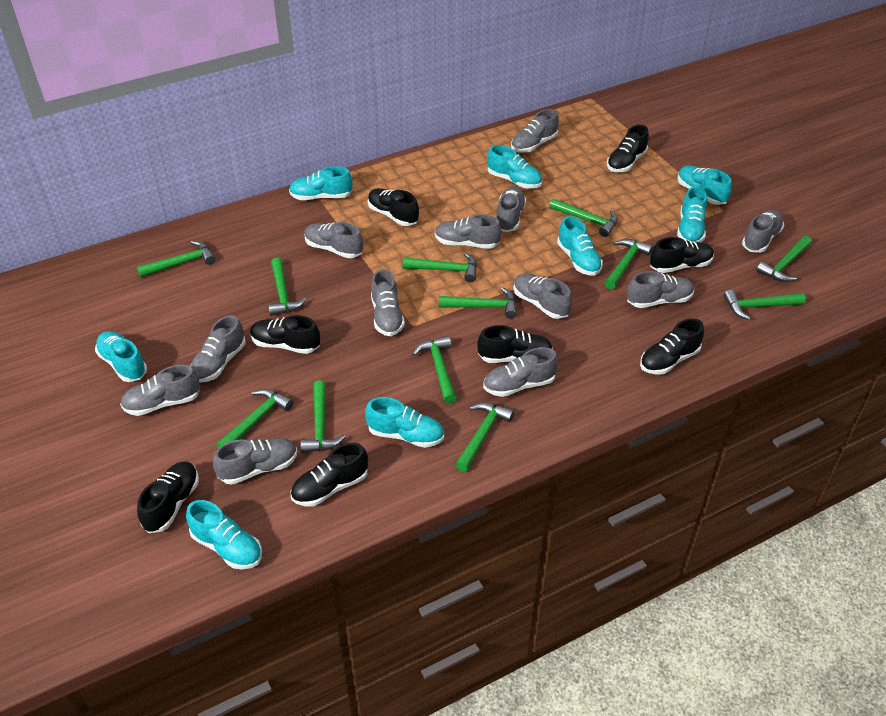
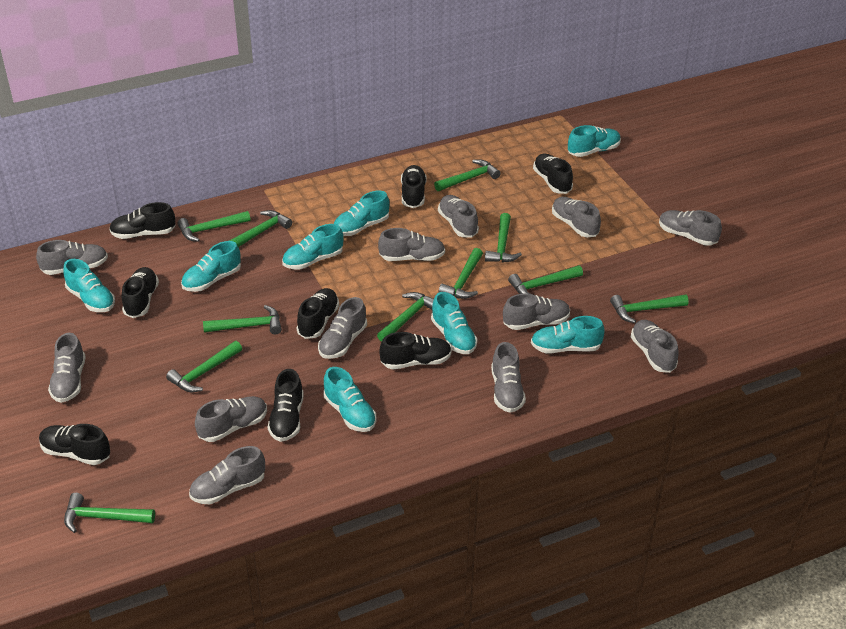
green hammer: 12 -> 11

